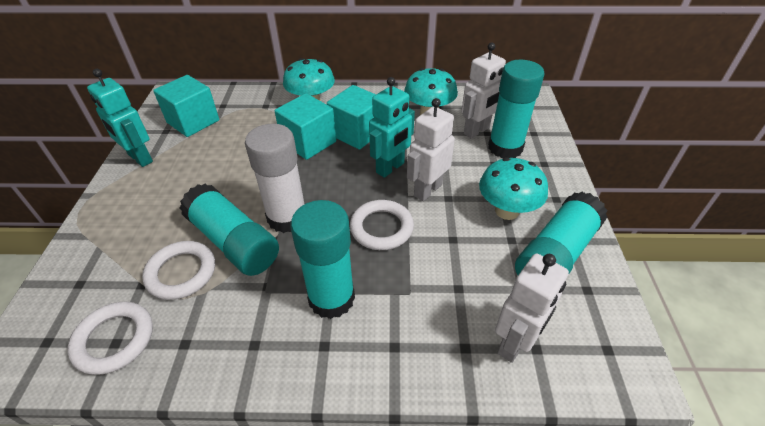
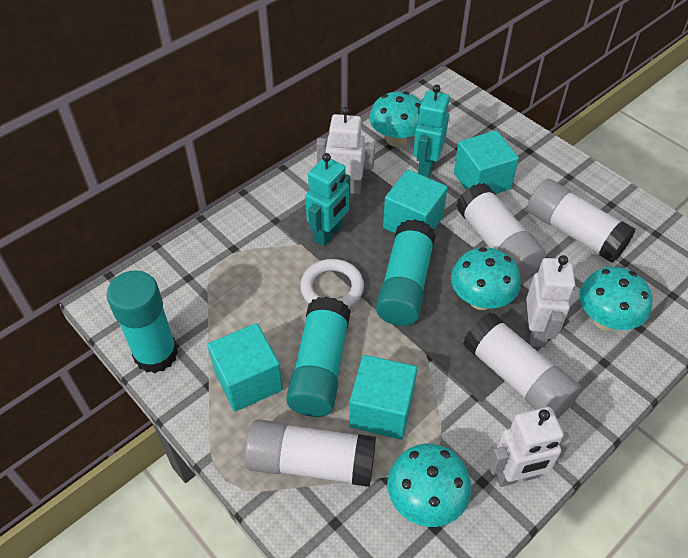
turquoise cube: 3 -> 4
turquoise glue stick: 4 -> 3
turquoise mushroom: 3 -> 4
white glue stick: 1 -> 4
white ring: 3 -> 1

